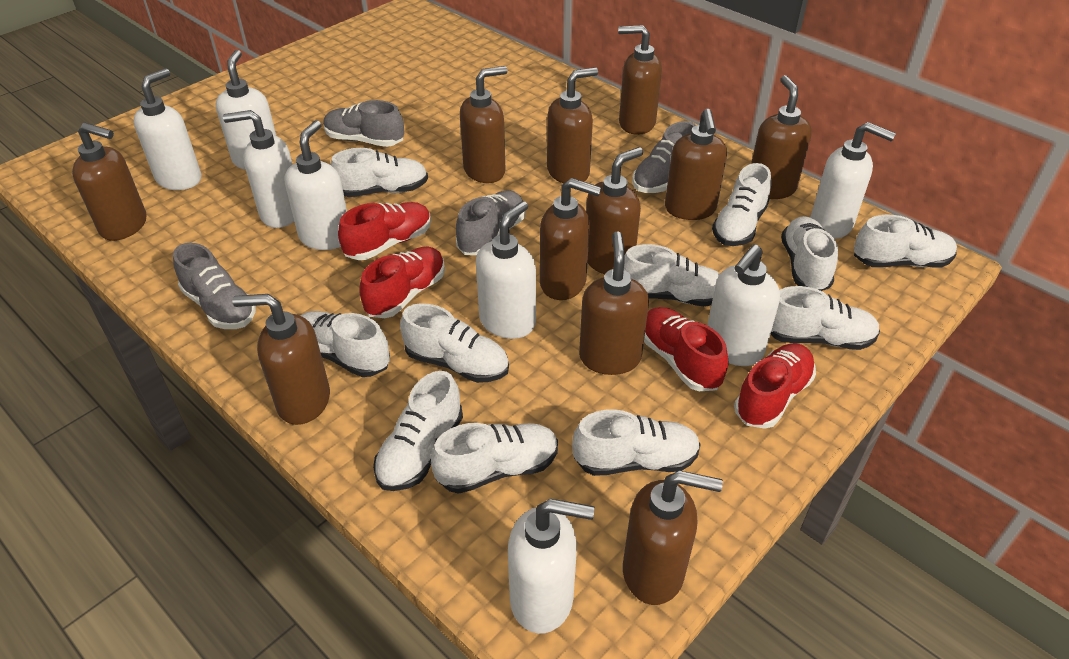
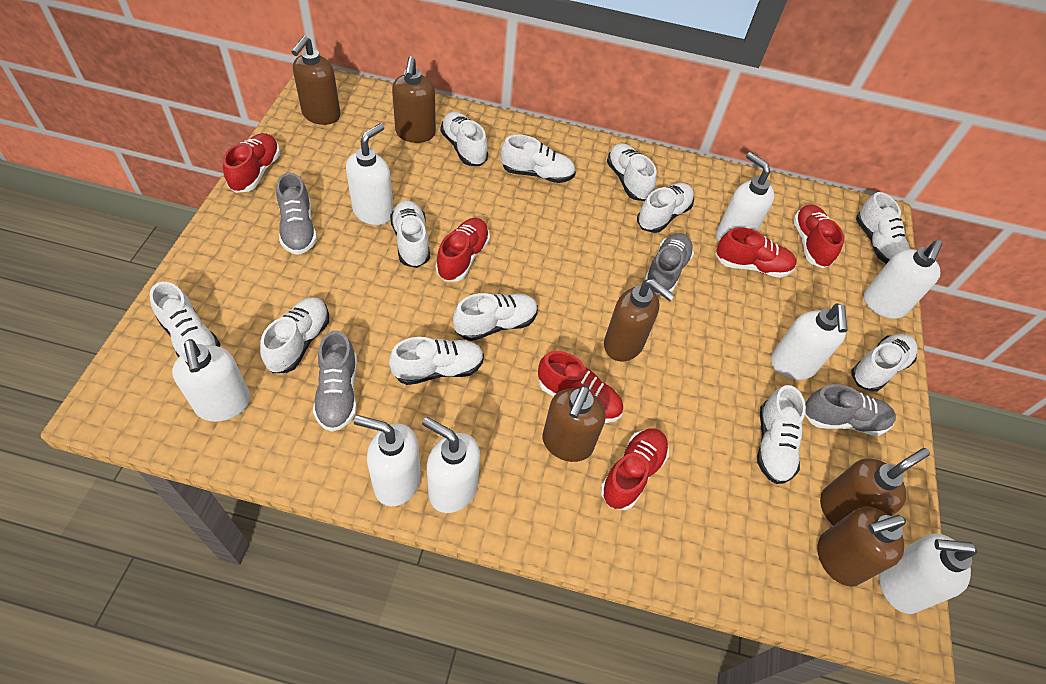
brown soap dispenser: 11 -> 6
red shoe: 4 -> 6
white shoe: 11 -> 12

